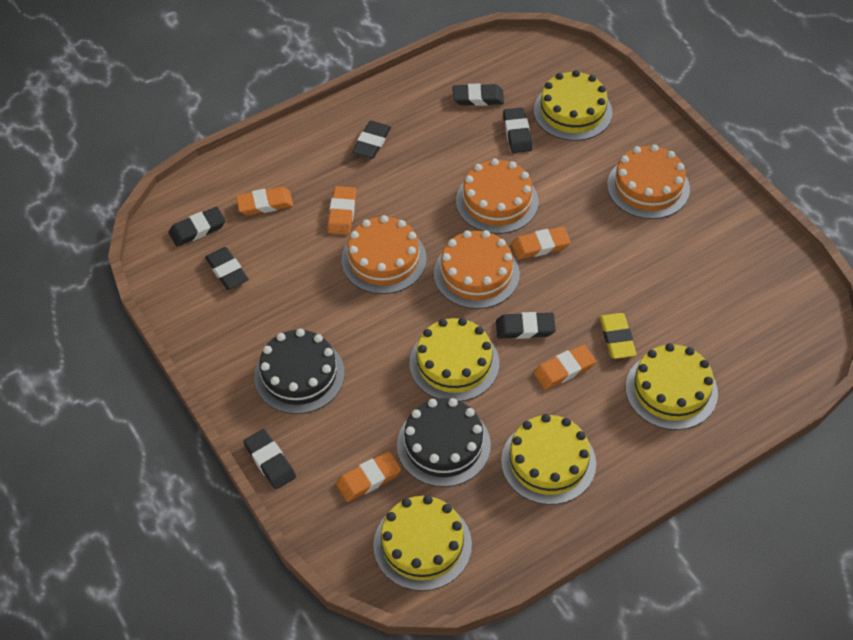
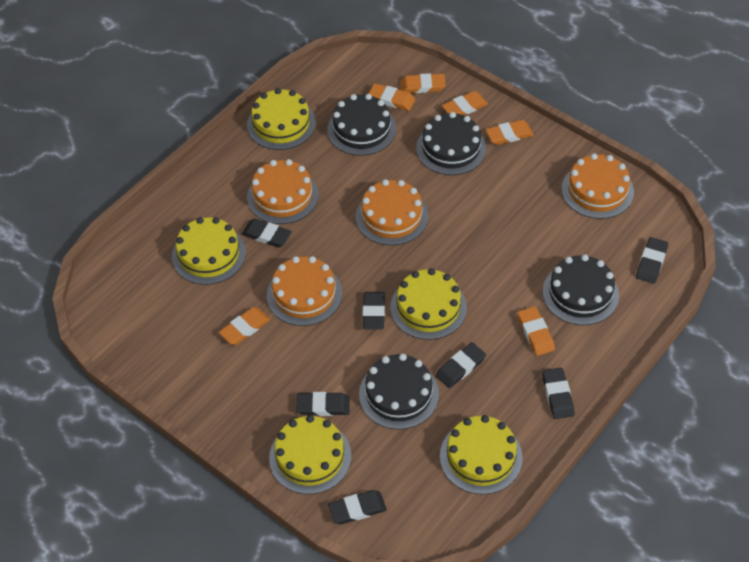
black cake: 2 -> 4
orange eraser: 5 -> 6
yellow eraser: 1 -> 0

